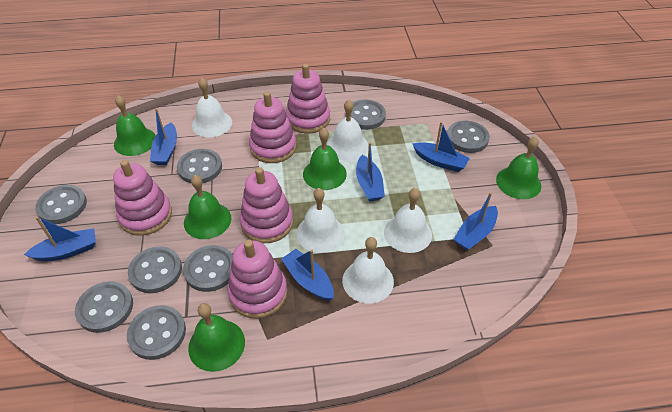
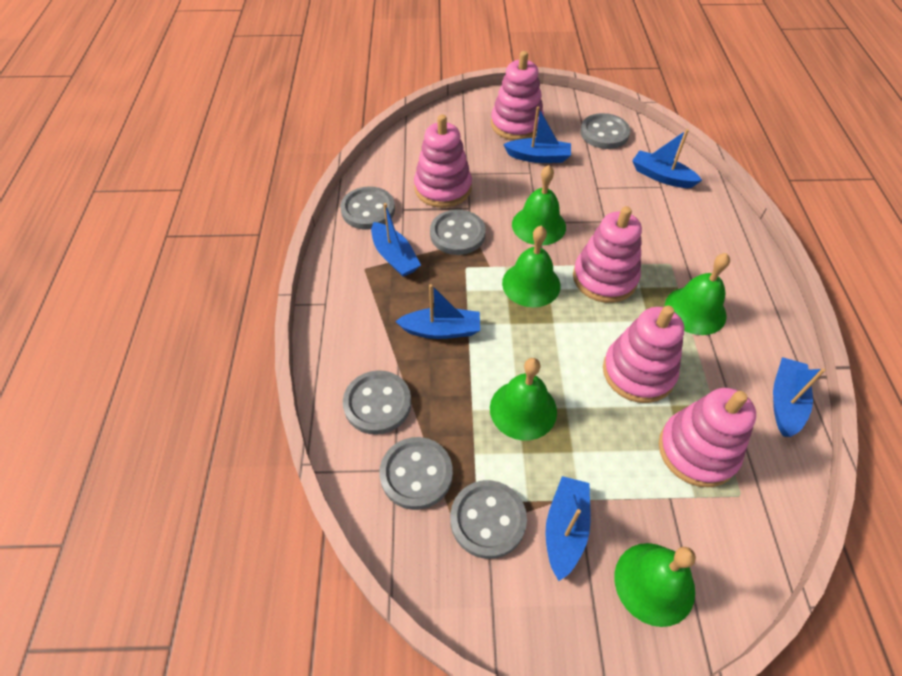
grey button: 8 -> 6
white bell: 5 -> 0

